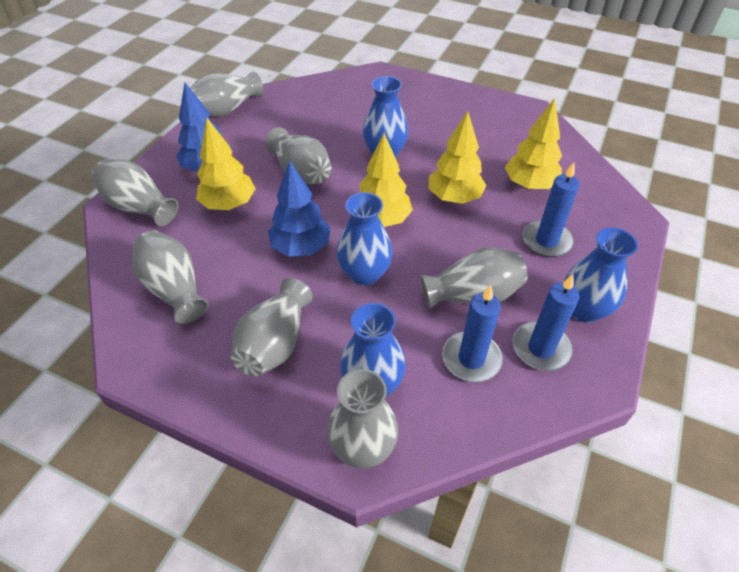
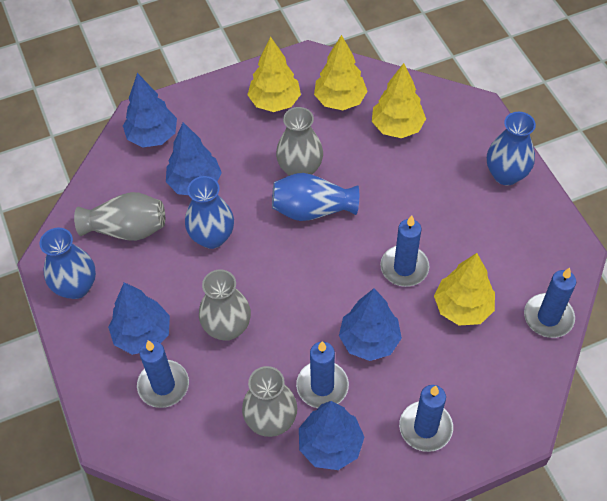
blue candle: 3 -> 5
blue tree: 2 -> 5
grey vase: 7 -> 4

